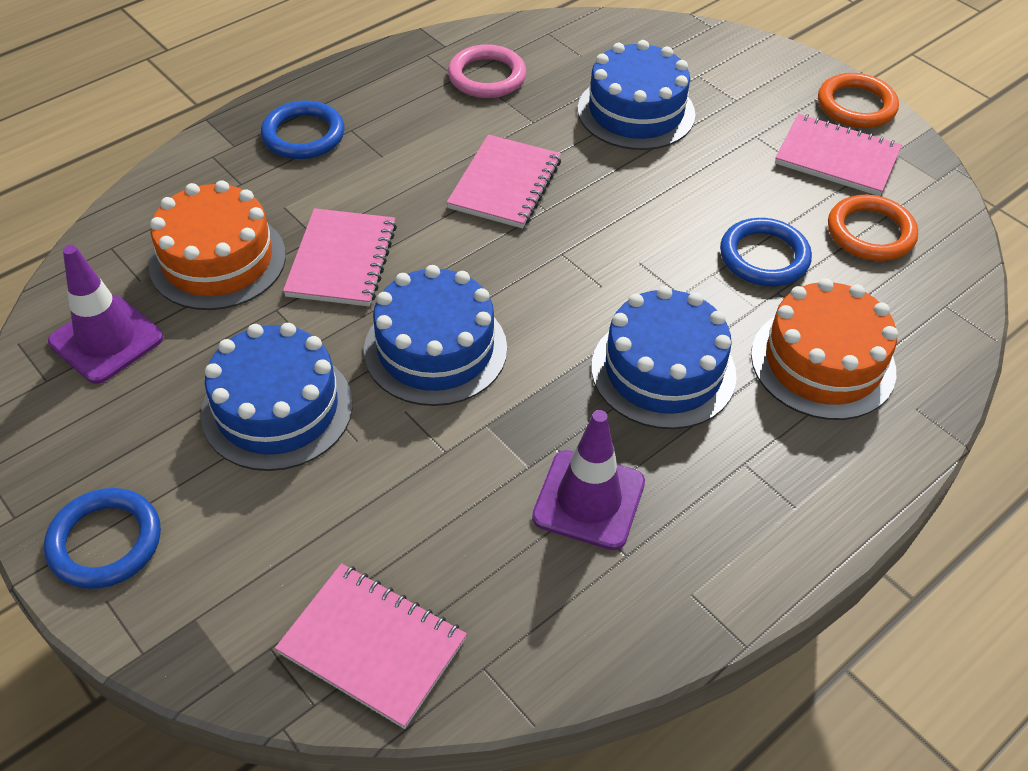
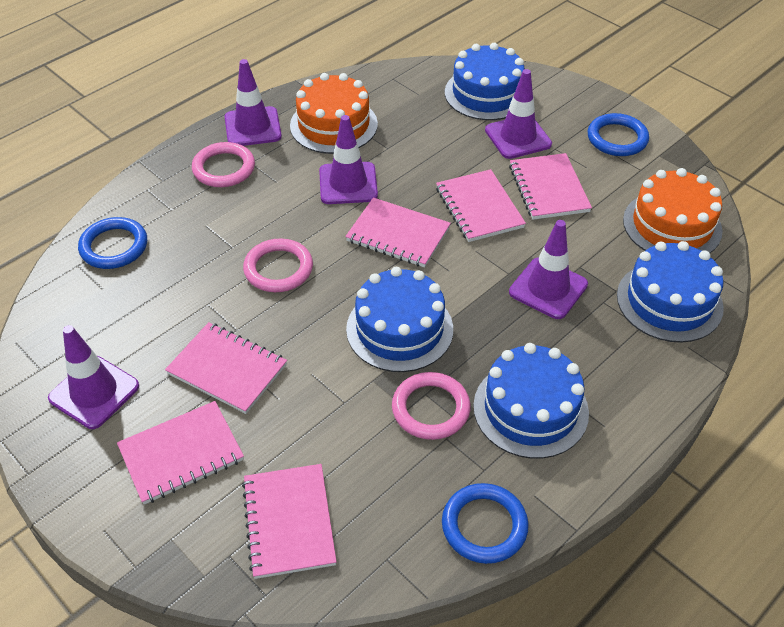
orange ring: 2 -> 0
pink notebook: 4 -> 6
pink ring: 1 -> 3
purple traffic cone: 2 -> 5

